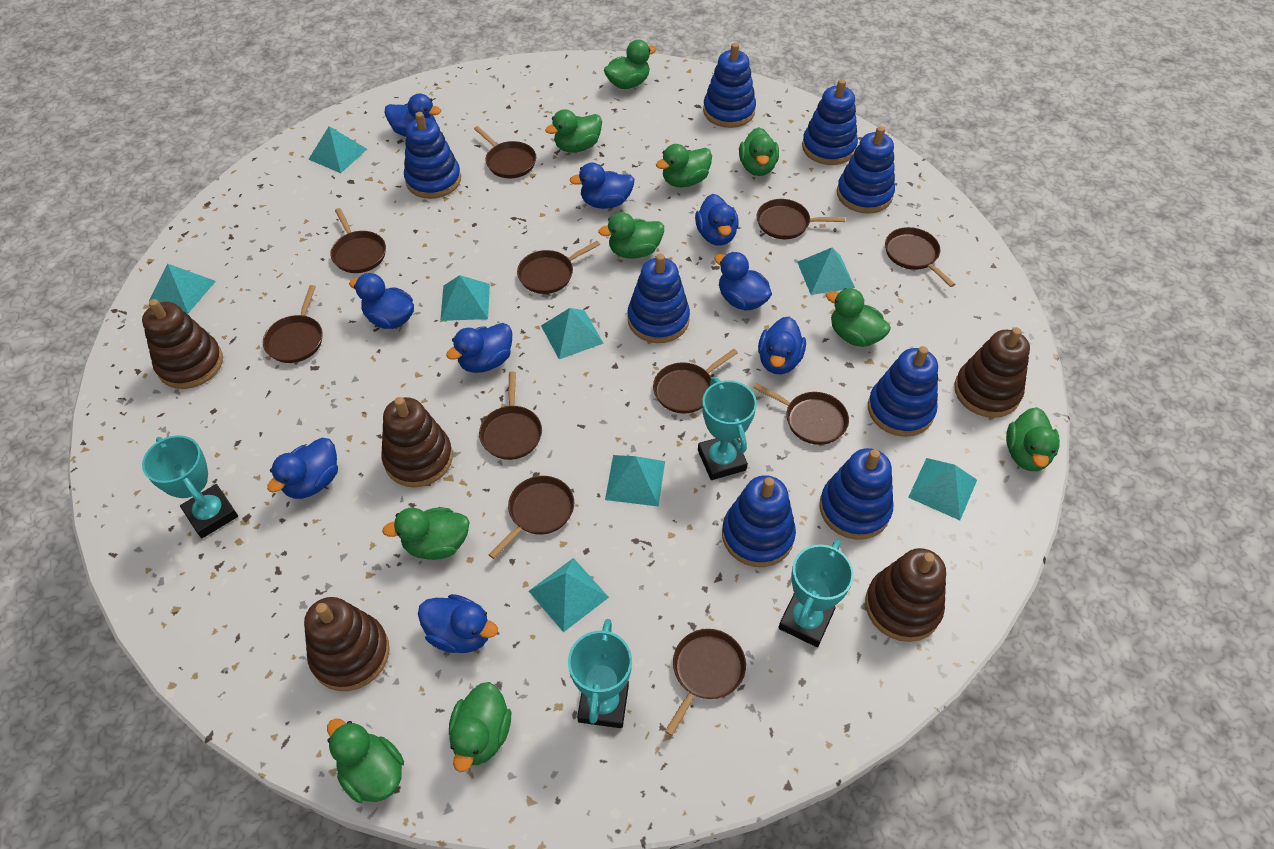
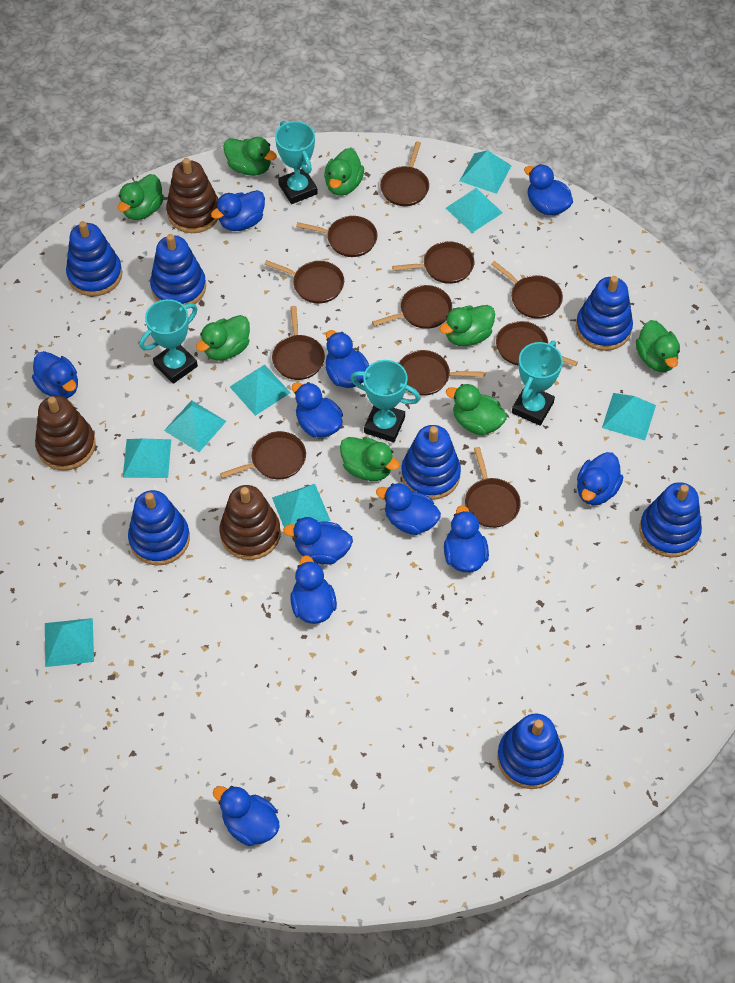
blue duck: 9 -> 11
blue stacking toy: 8 -> 7
brown stacking toy: 5 -> 3
green duck: 10 -> 8

